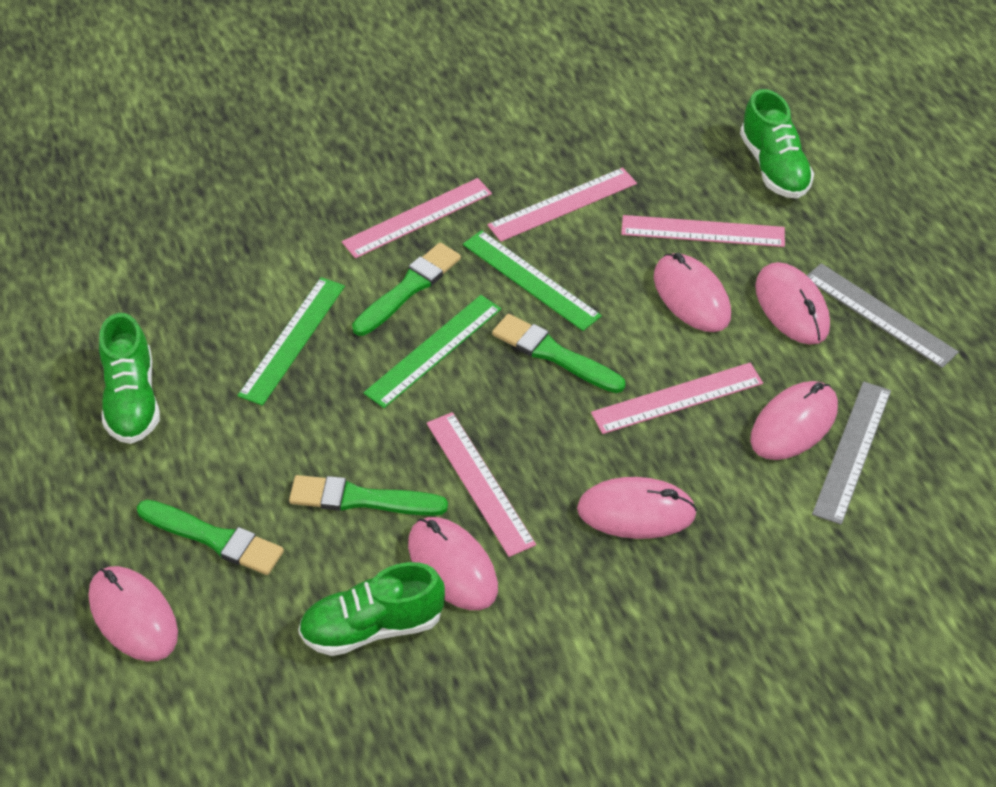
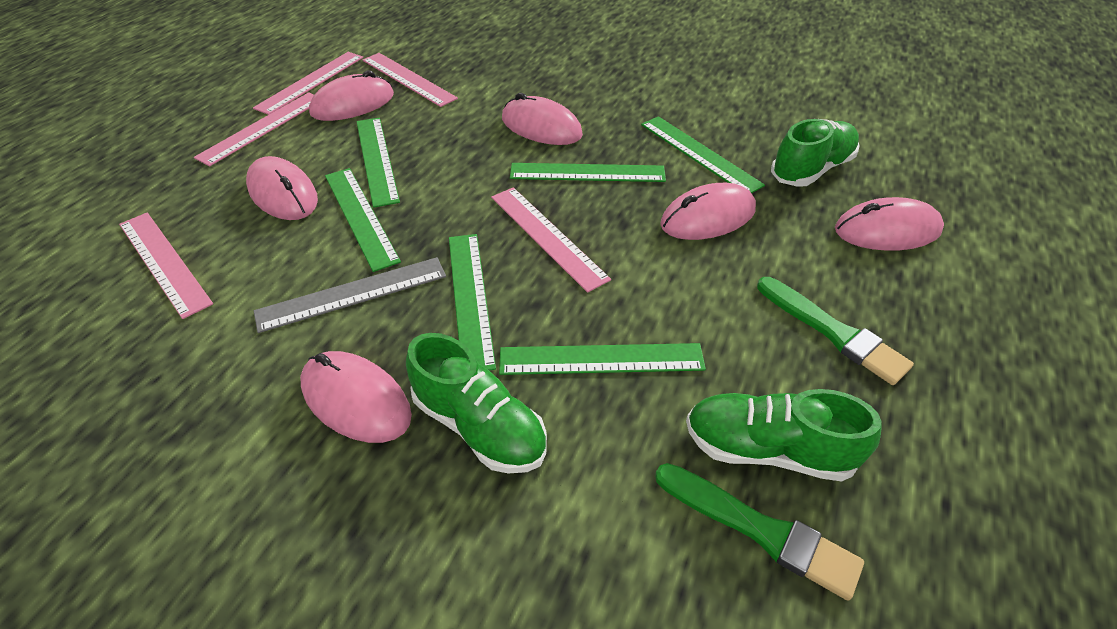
green brush: 4 -> 2
green ruler: 3 -> 6
grey ruler: 2 -> 1

